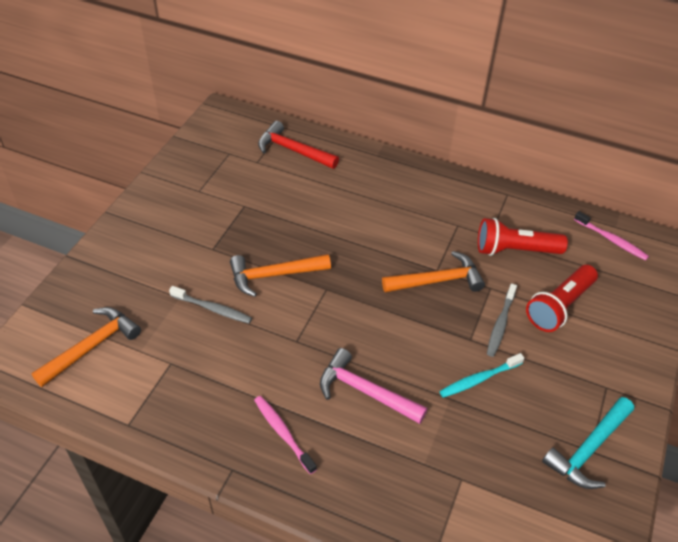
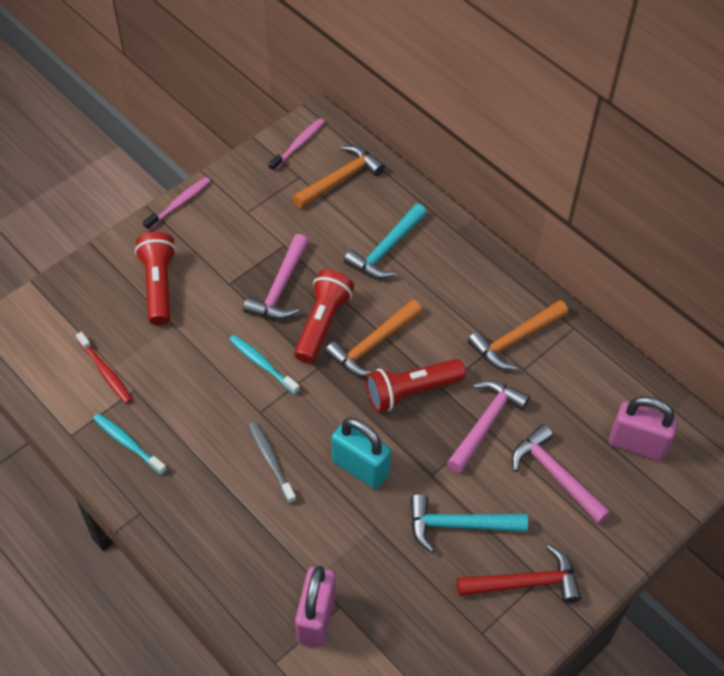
grey toothbrush: 2 -> 1
pink hammer: 1 -> 3
pink padlock: 0 -> 2
red flashlight: 2 -> 3
red toothbrush: 0 -> 1
turquoise hammer: 1 -> 2
turquoise padlock: 0 -> 1
turquoise toothbrush: 1 -> 2

